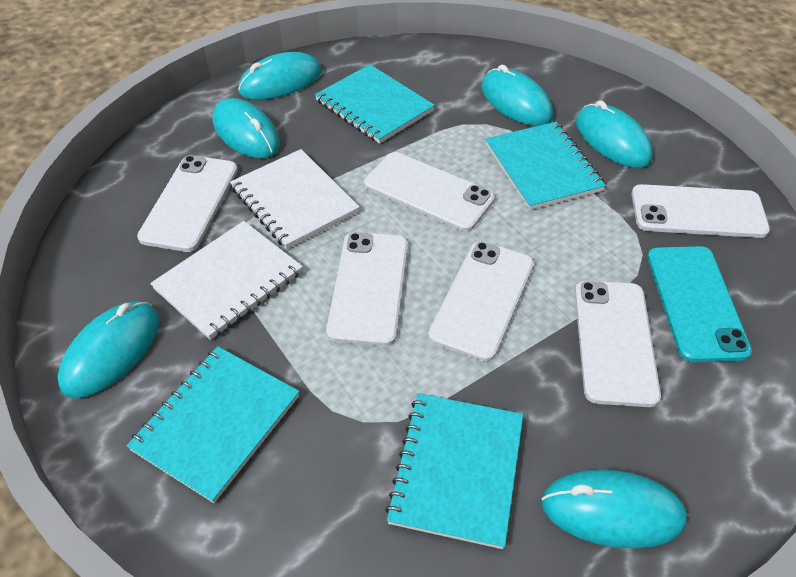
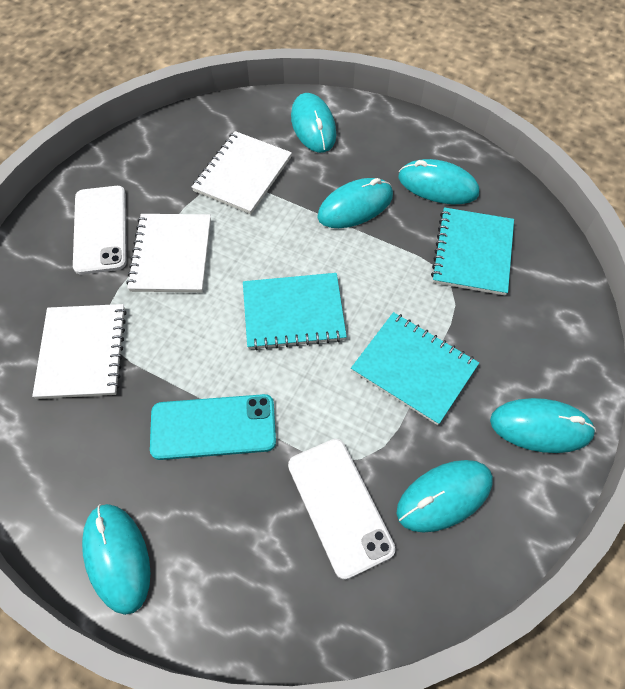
turquoise notebook: 4 -> 3
white notebook: 2 -> 3
white phone: 6 -> 2

